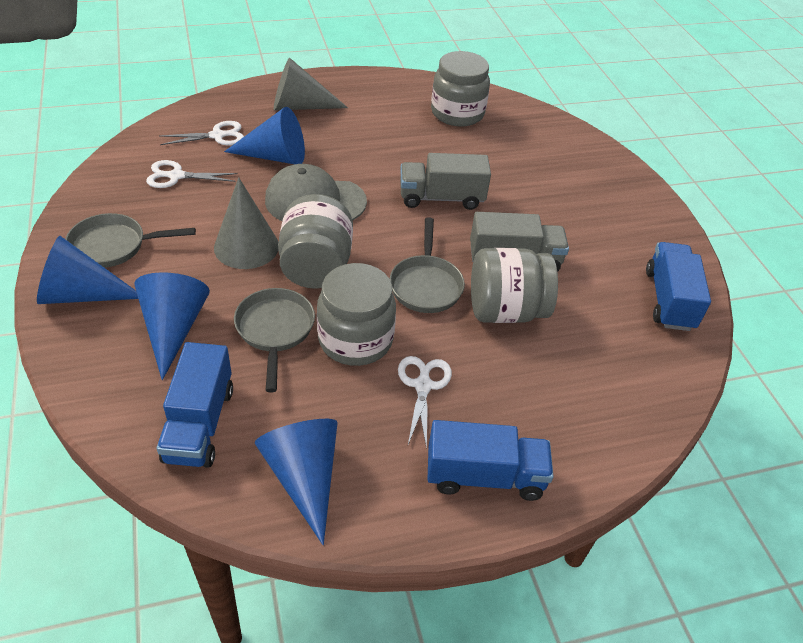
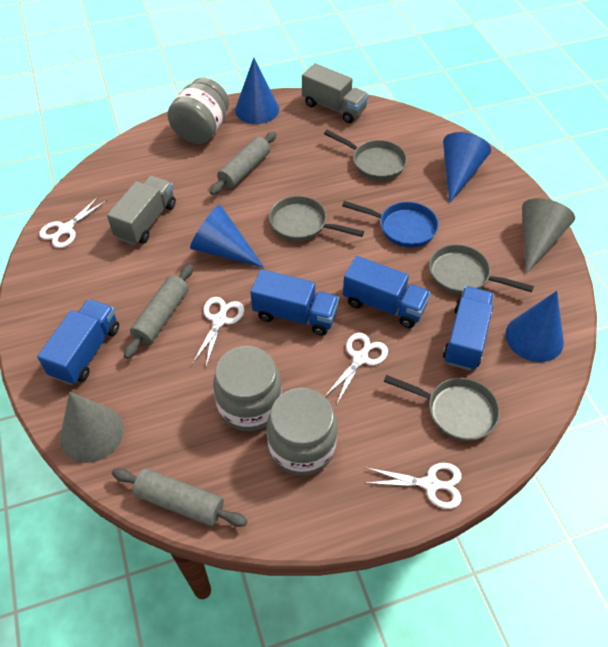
blue pan: 0 -> 1
blue truck: 3 -> 4
grey cap: 1 -> 0
grey jar: 4 -> 3
grey pan: 3 -> 4
grey rolling pin: 0 -> 3
white scissors: 3 -> 4

